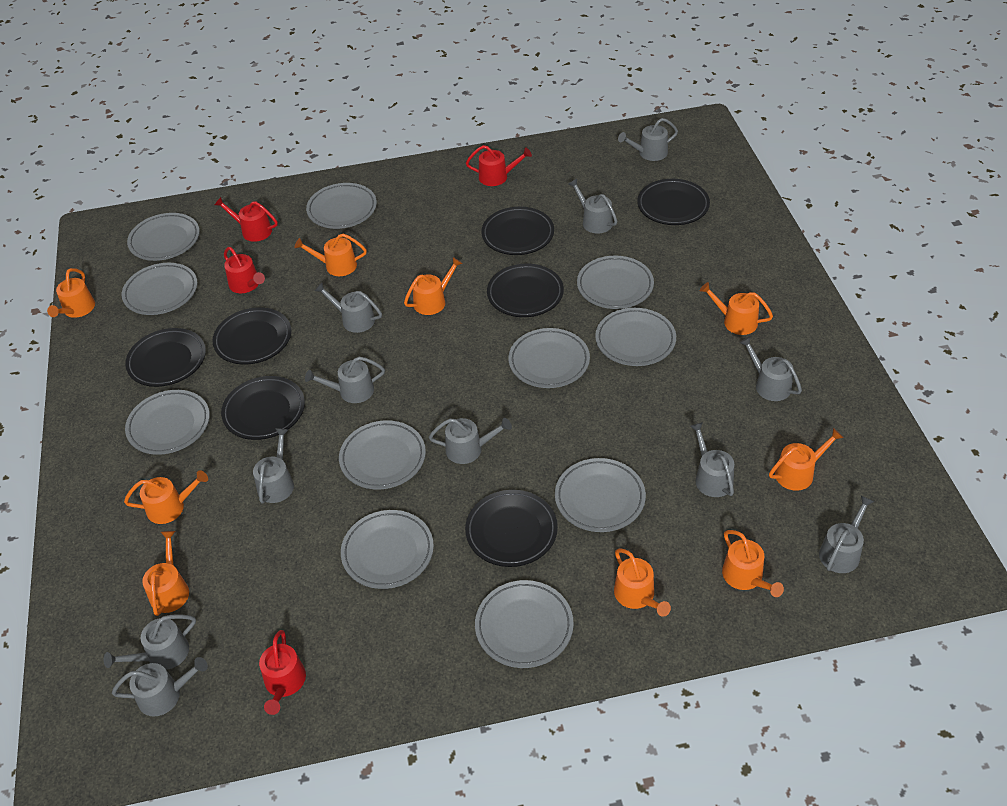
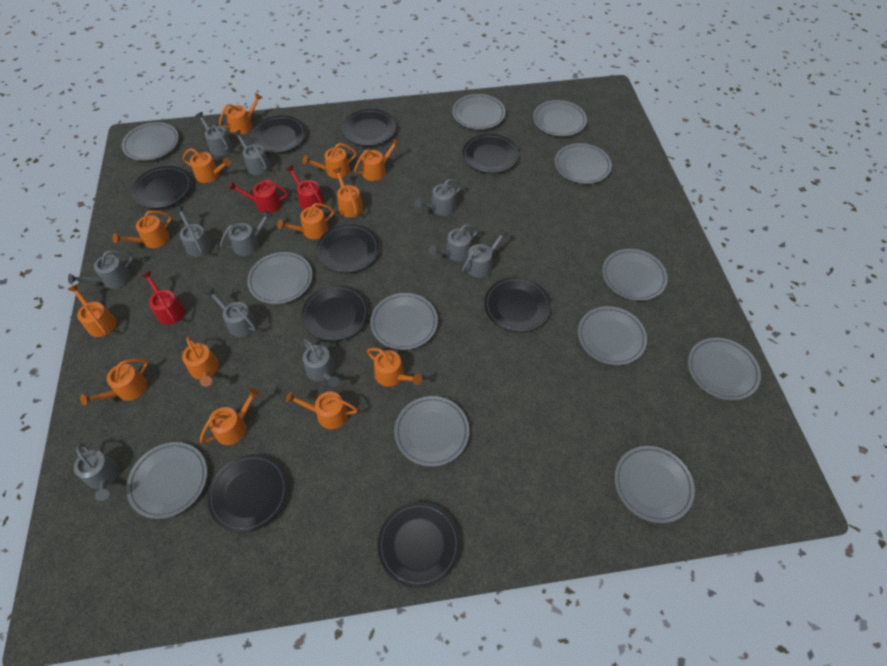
black plate: 7 -> 9
grey plate: 11 -> 12
orange watering can: 9 -> 13
red watering can: 4 -> 3

